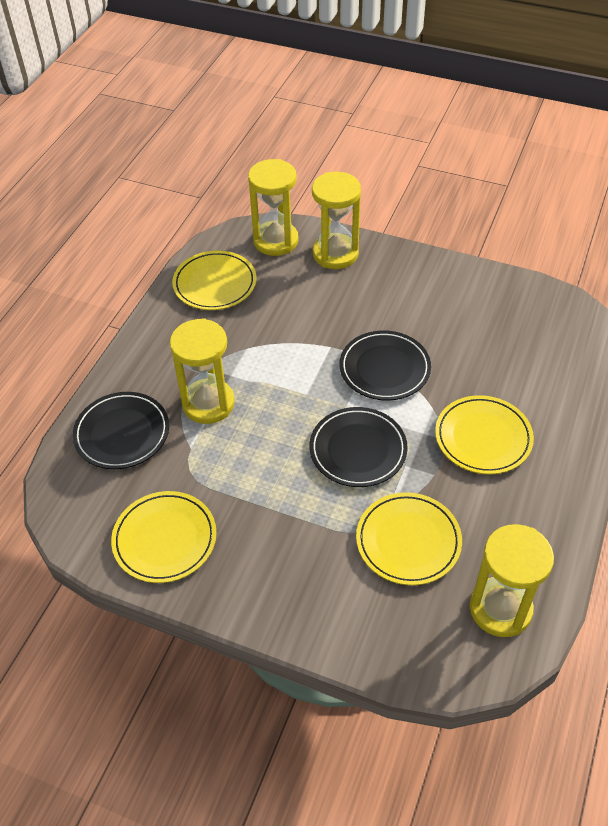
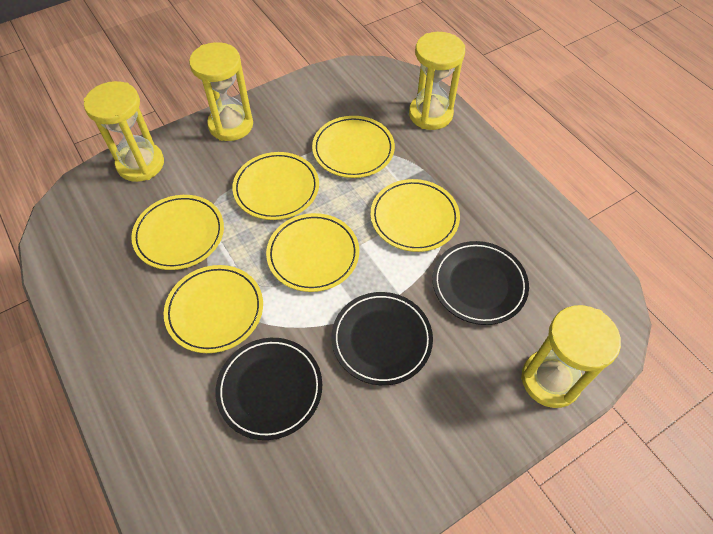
yellow plate: 4 -> 6

